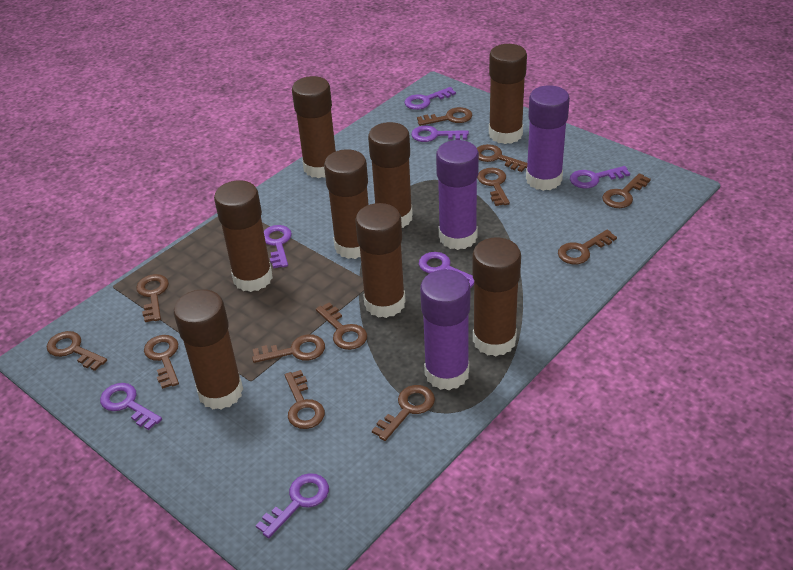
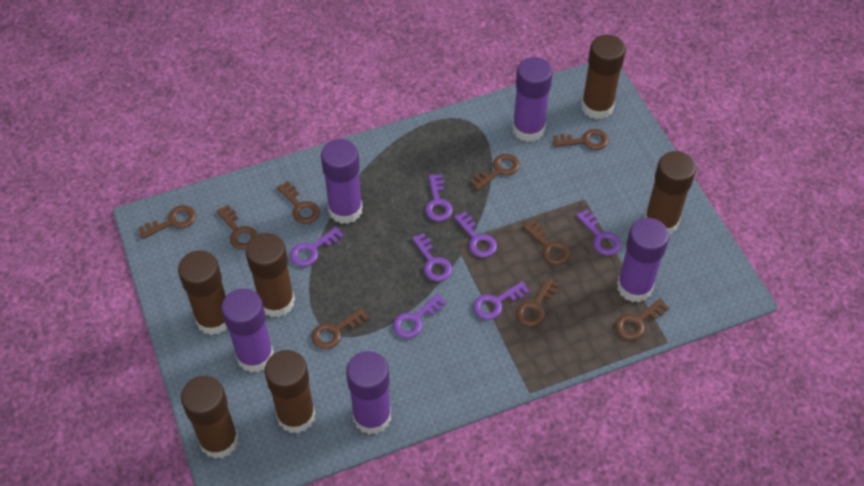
brown glue stick: 8 -> 6
brown key: 12 -> 9
purple glue stick: 3 -> 5

